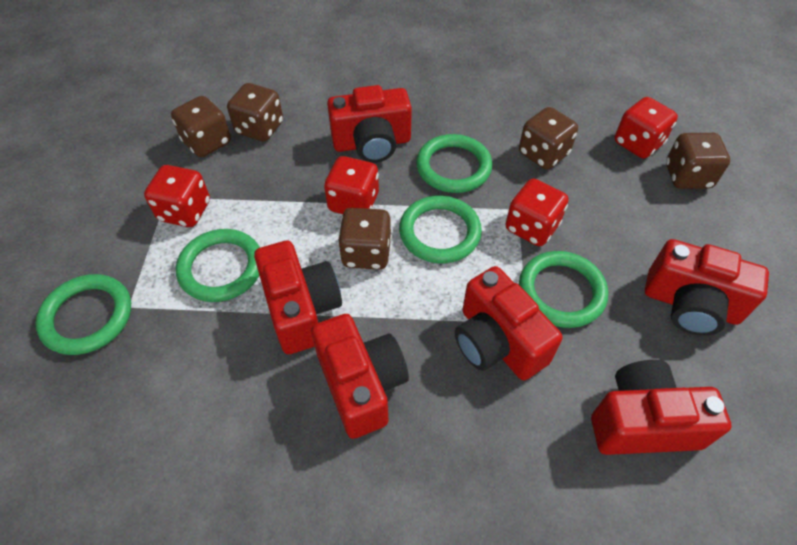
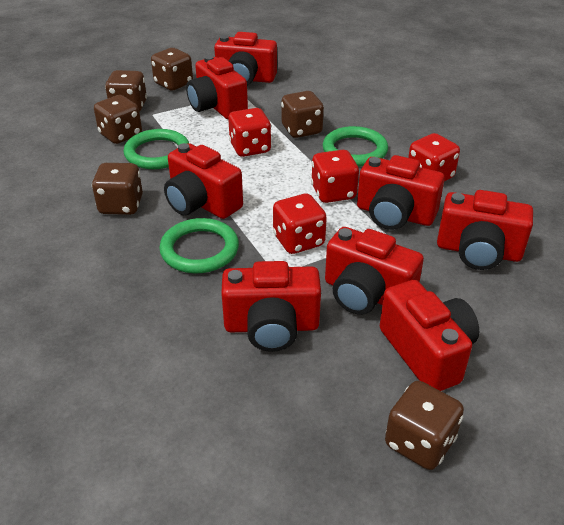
brown dice: 5 -> 6
green ring: 5 -> 3
red camera: 6 -> 8

